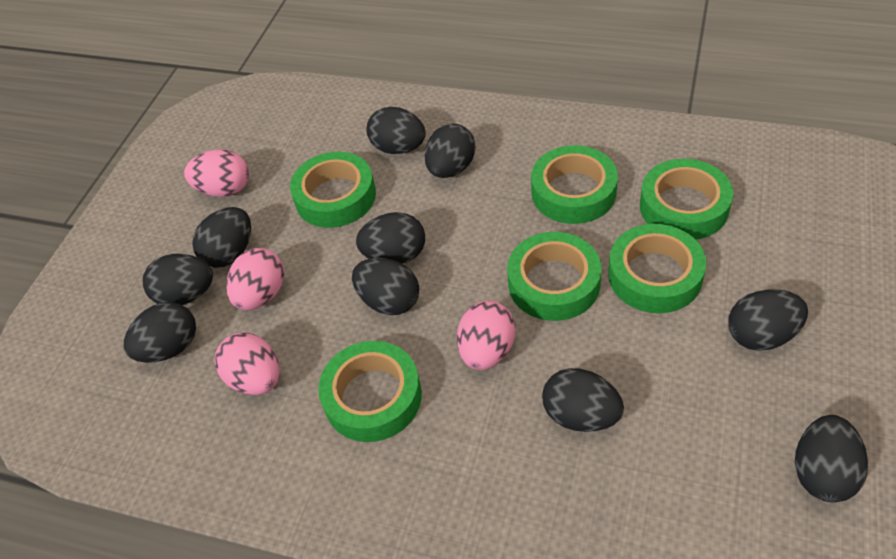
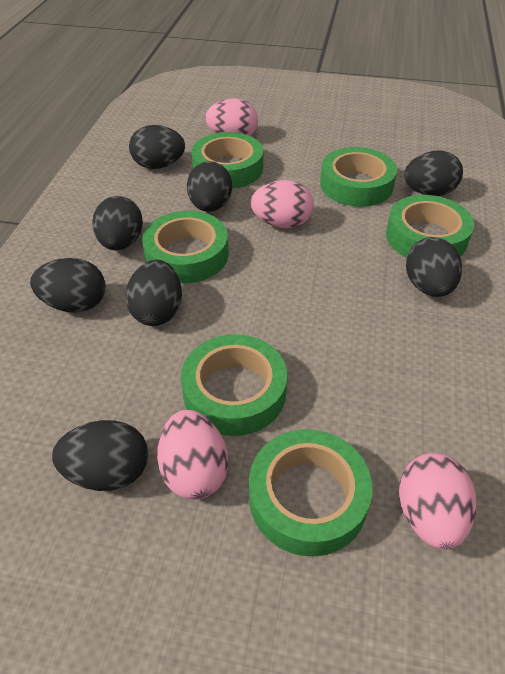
black egg: 10 -> 8

